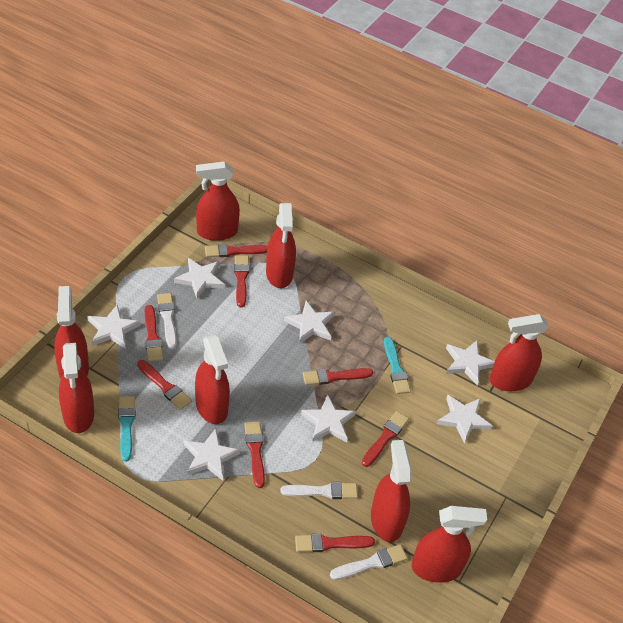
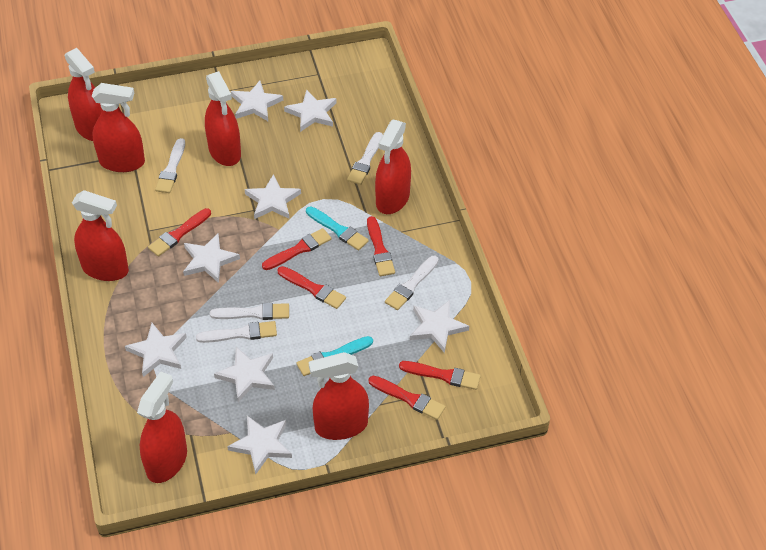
red brush: 8 -> 6
red spray bottle: 8 -> 7
white brush: 3 -> 5
white star: 7 -> 8

